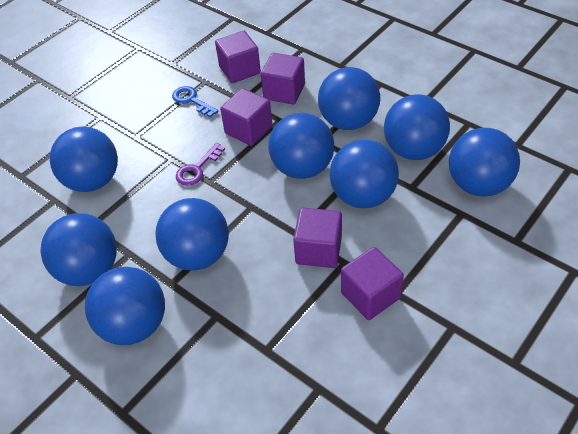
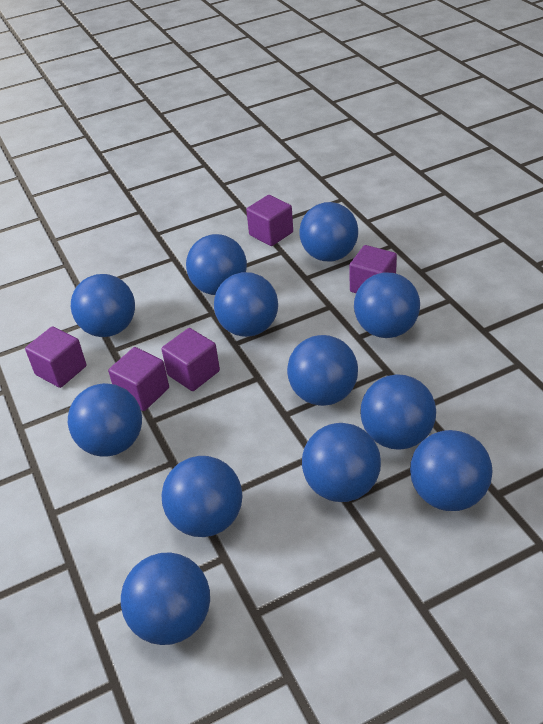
blue ball: 9 -> 12
blue key: 1 -> 0
purple key: 1 -> 0

